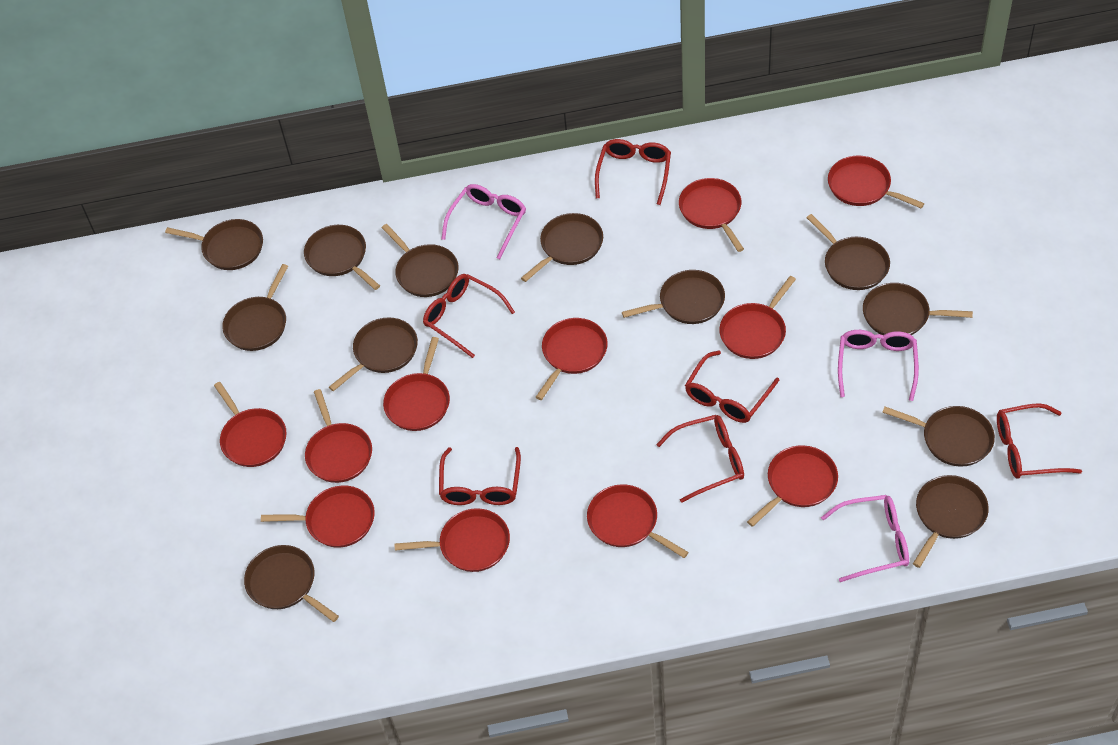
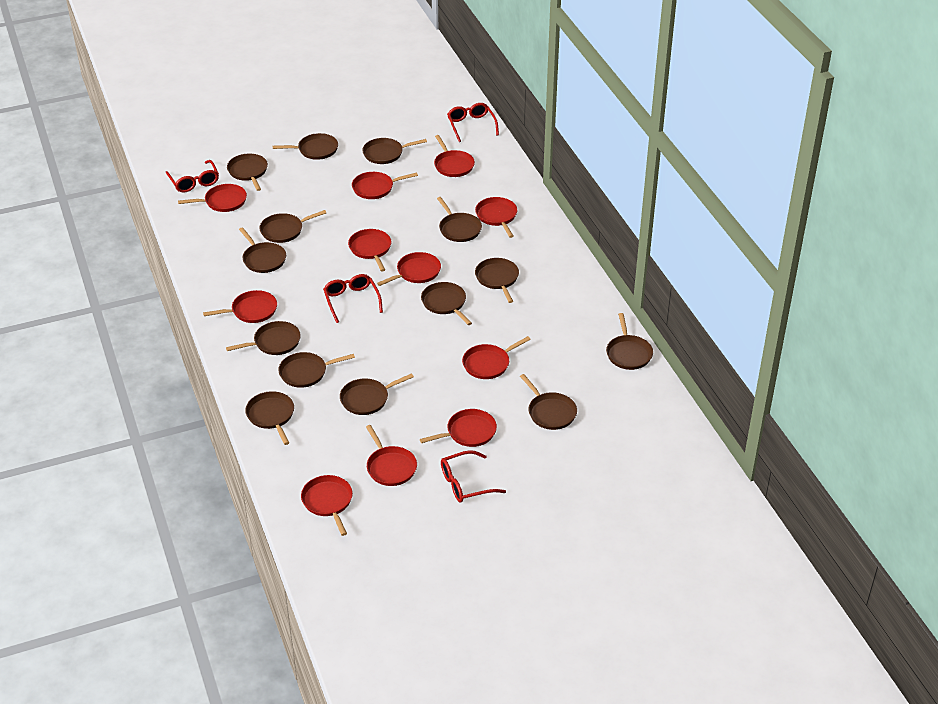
brown pan: 12 -> 14
pink glasses: 3 -> 0
red glasses: 6 -> 4

